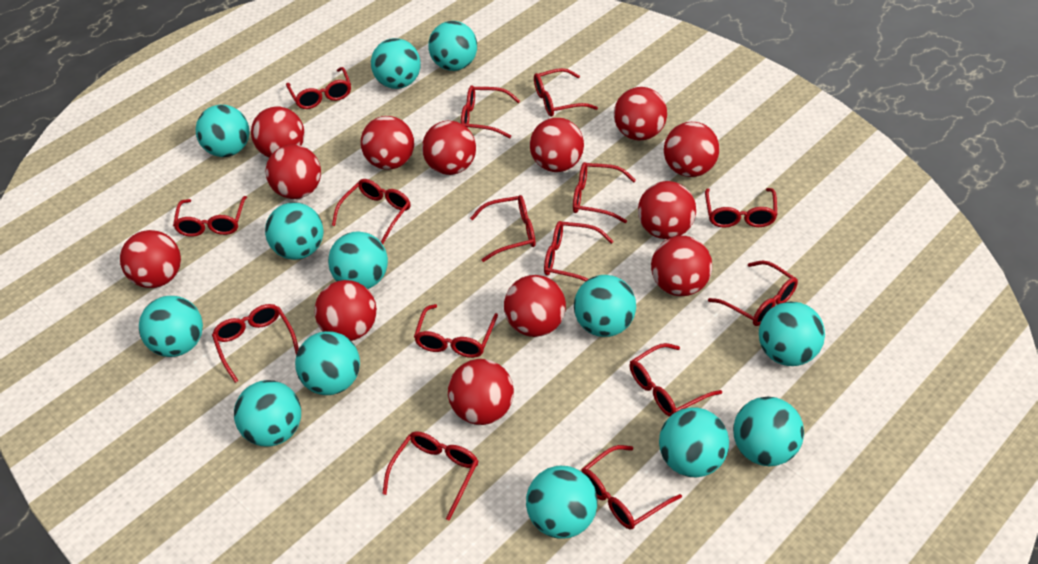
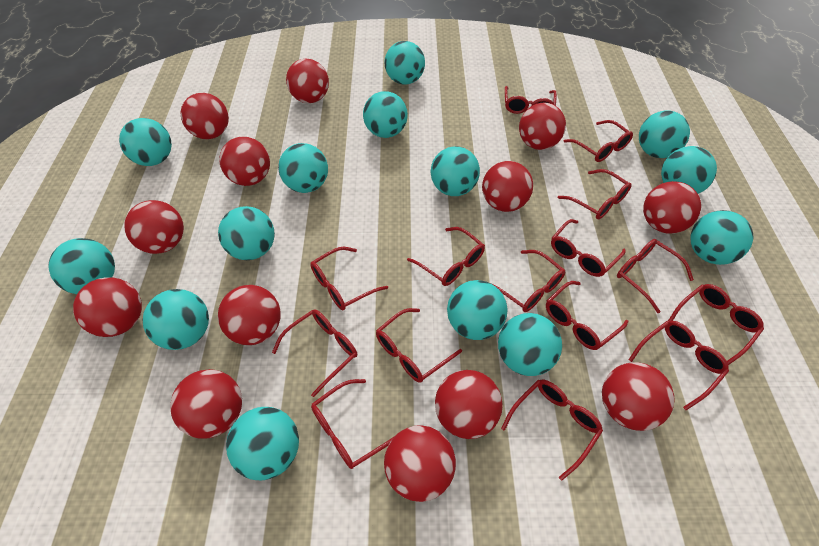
turquoise ball: 13 -> 14

